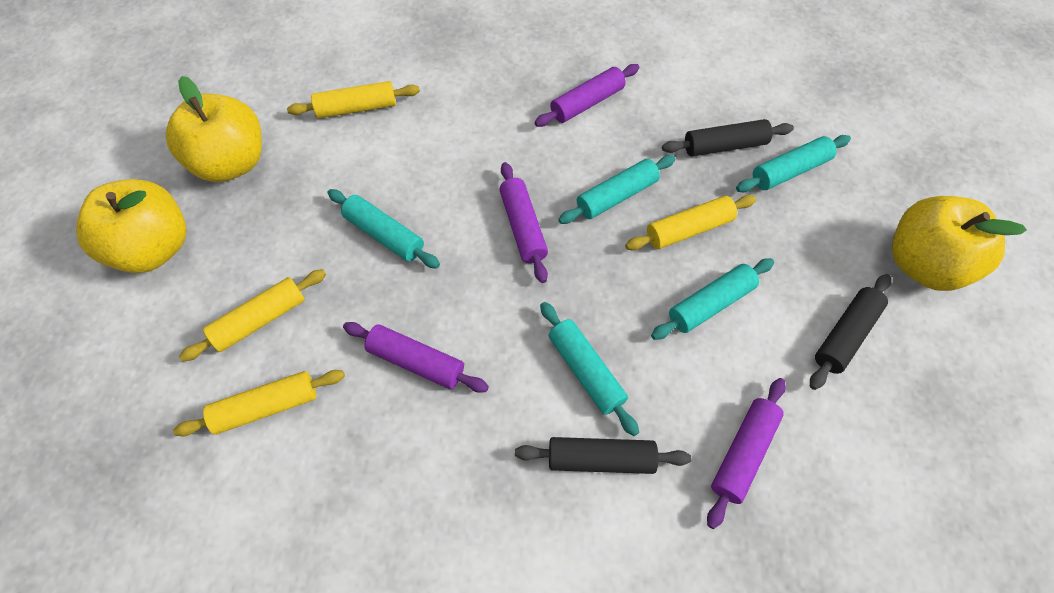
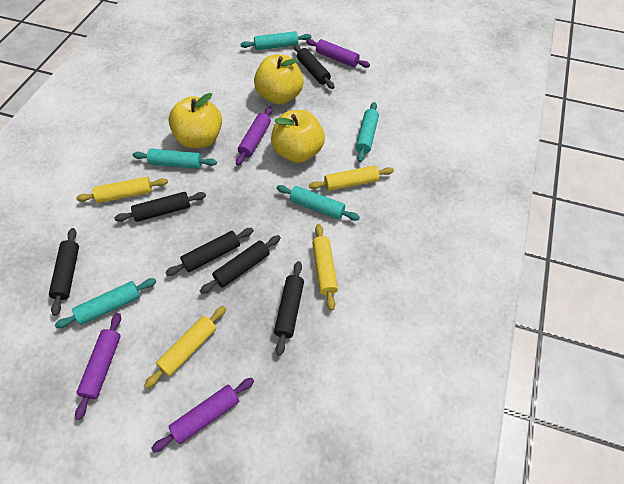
black rolling pin: 3 -> 6

